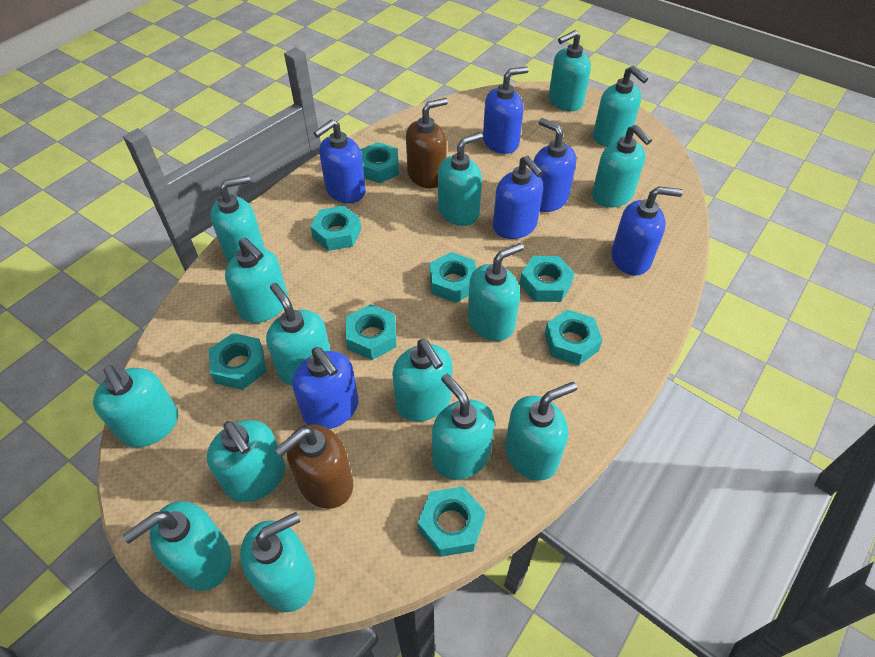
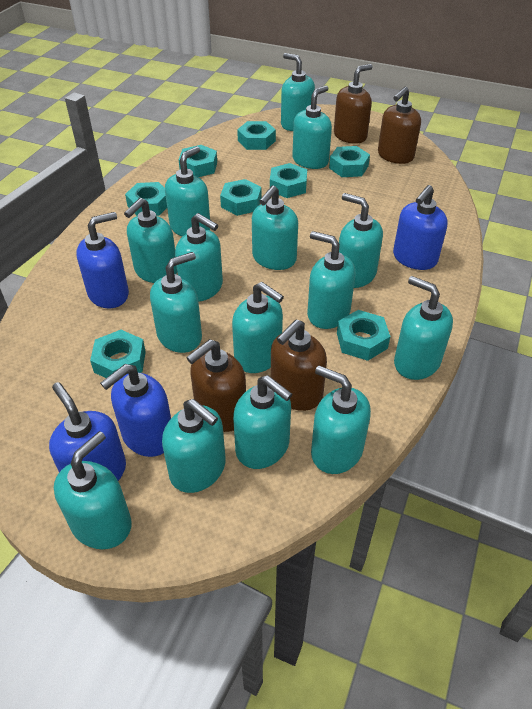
blue soap dispenser: 6 -> 4
brown soap dispenser: 2 -> 4

